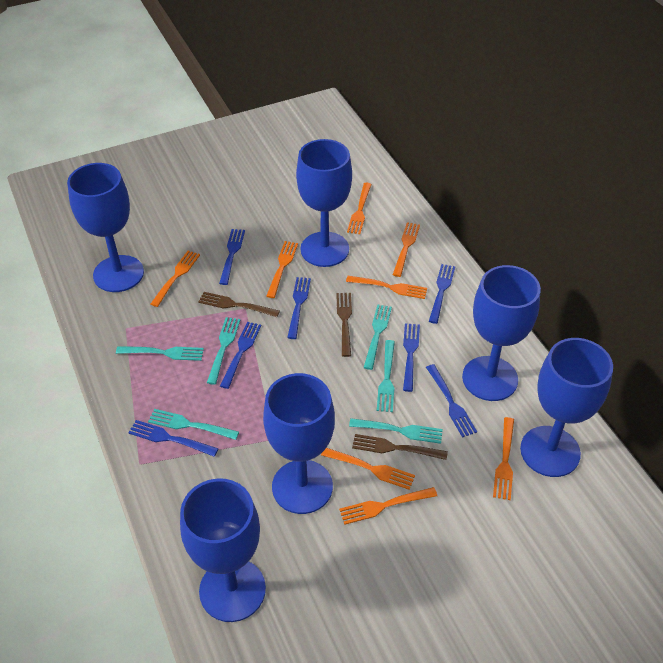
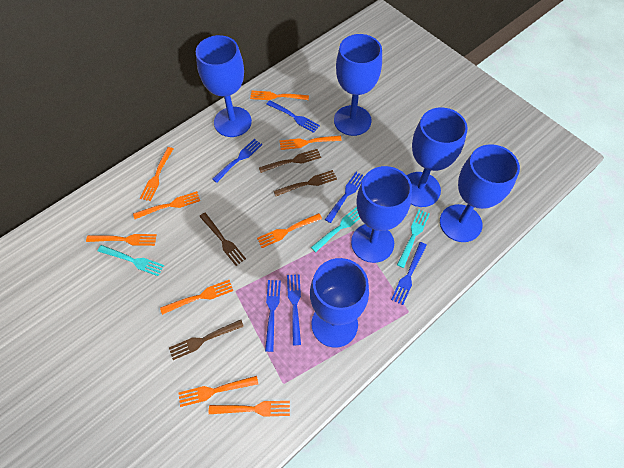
blue fork: 7 -> 6
brown fork: 3 -> 4
orange fork: 8 -> 9
turquoise fork: 6 -> 3

